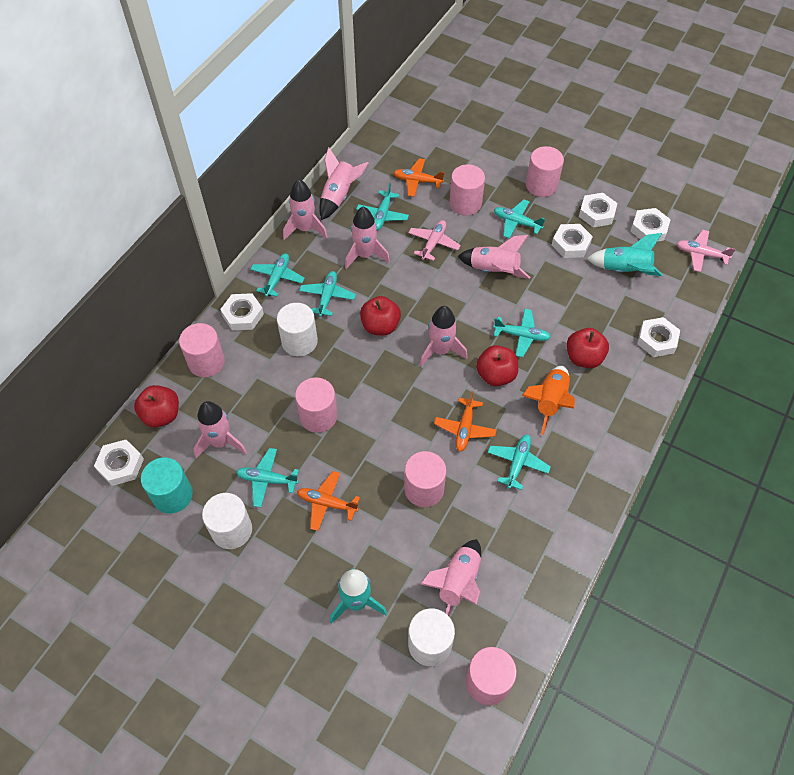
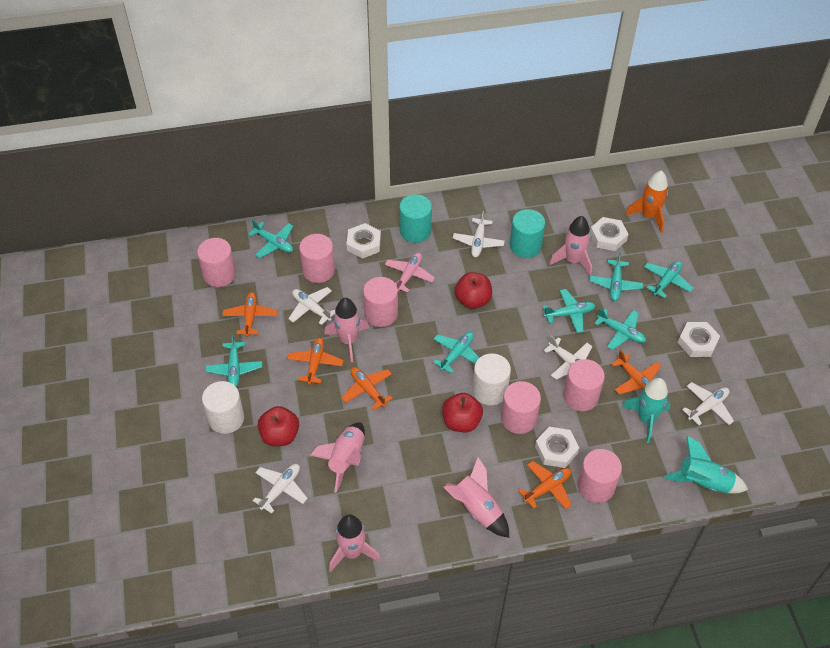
orange plane: 3 -> 5
pink plane: 2 -> 1
pink rocket: 7 -> 5
red apple: 4 -> 3
turquoise cylinder: 1 -> 2
white cylinder: 3 -> 2
white nut: 6 -> 4
white plane: 0 -> 5

